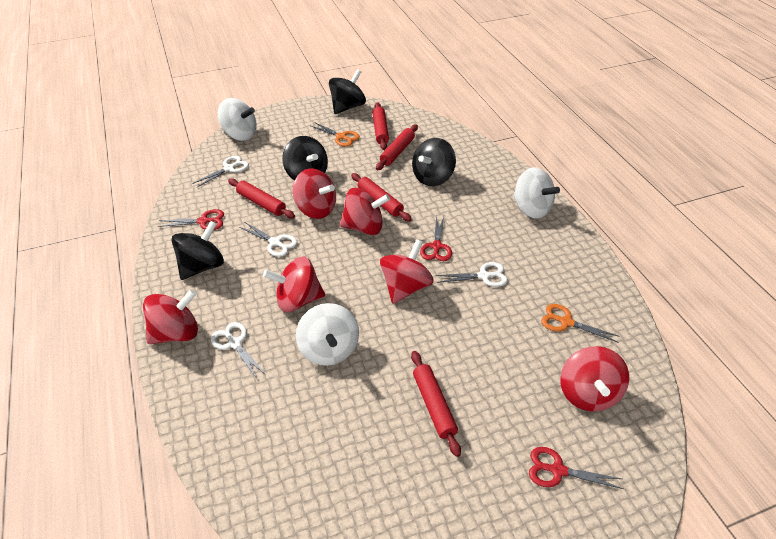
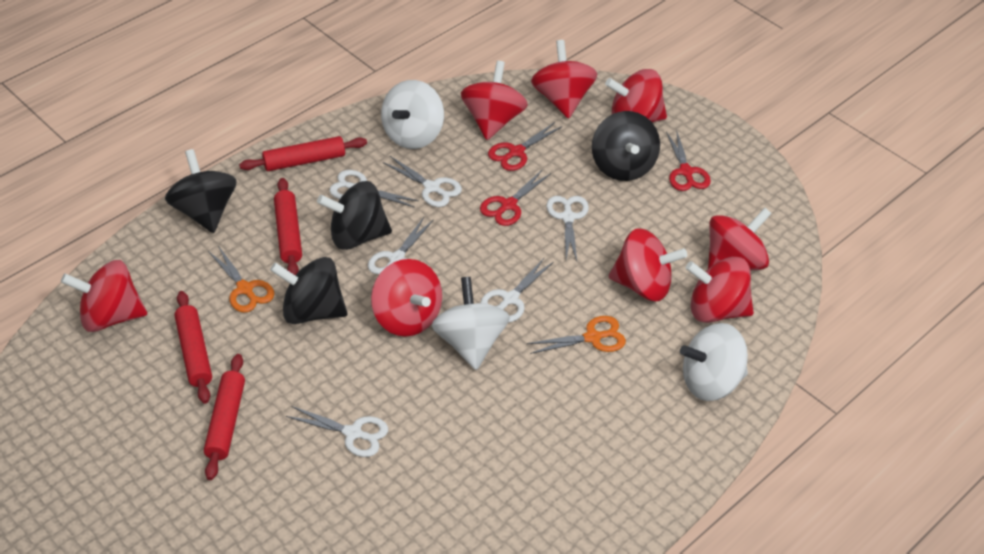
red rolling pin: 5 -> 4
red spinning top: 6 -> 8
white scissors: 4 -> 6

